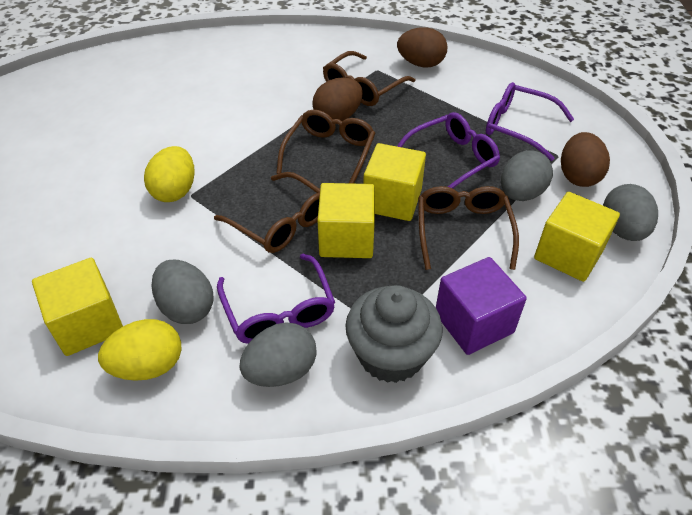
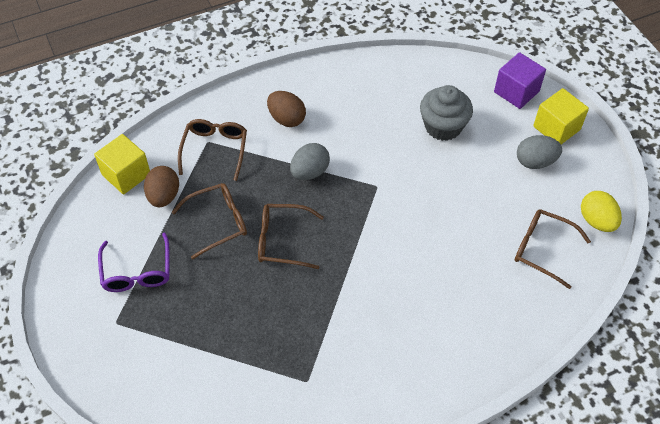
brown egg: 3 -> 2
grey egg: 4 -> 2
purple glasses: 3 -> 1
yellow cube: 4 -> 2
yellow egg: 2 -> 1

